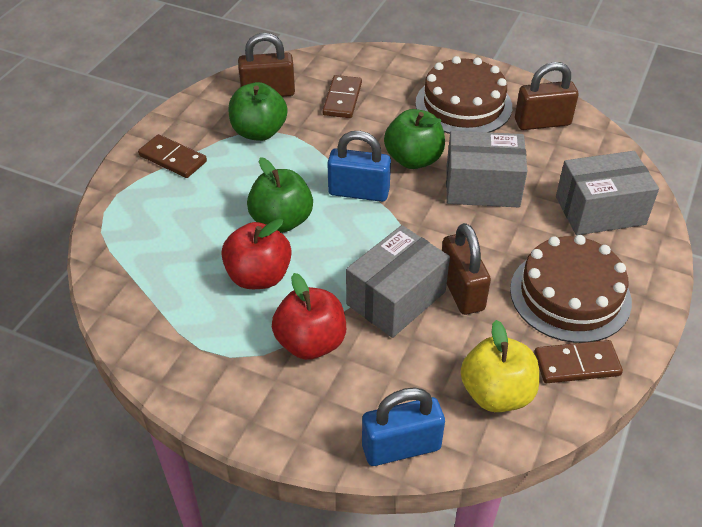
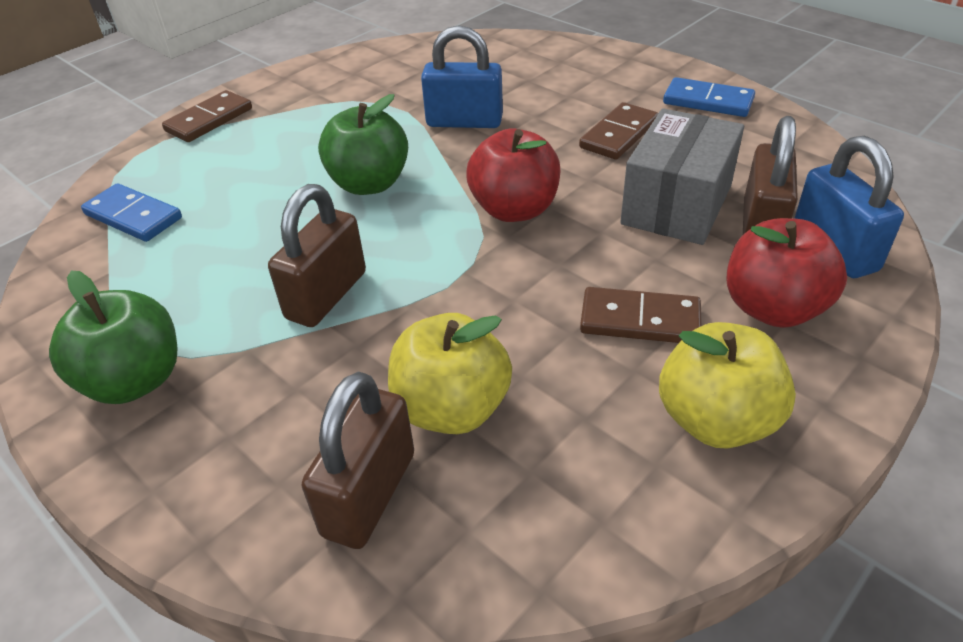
blue domino: 0 -> 2
brown cake: 2 -> 0
green apple: 3 -> 2
grey box: 3 -> 1
yellow apple: 1 -> 2

